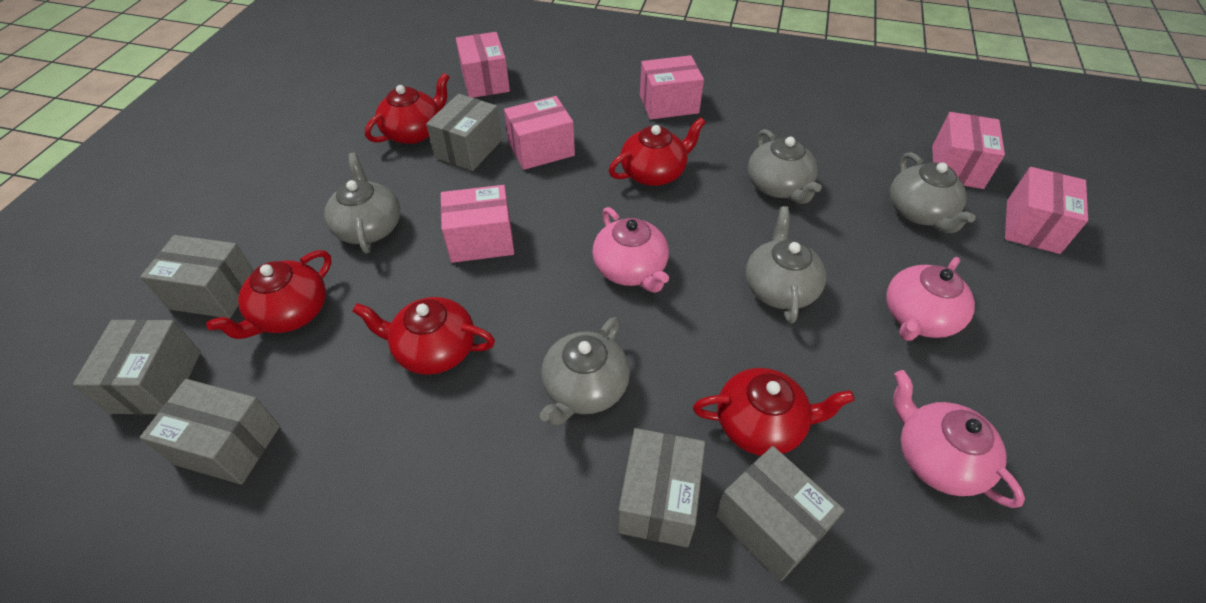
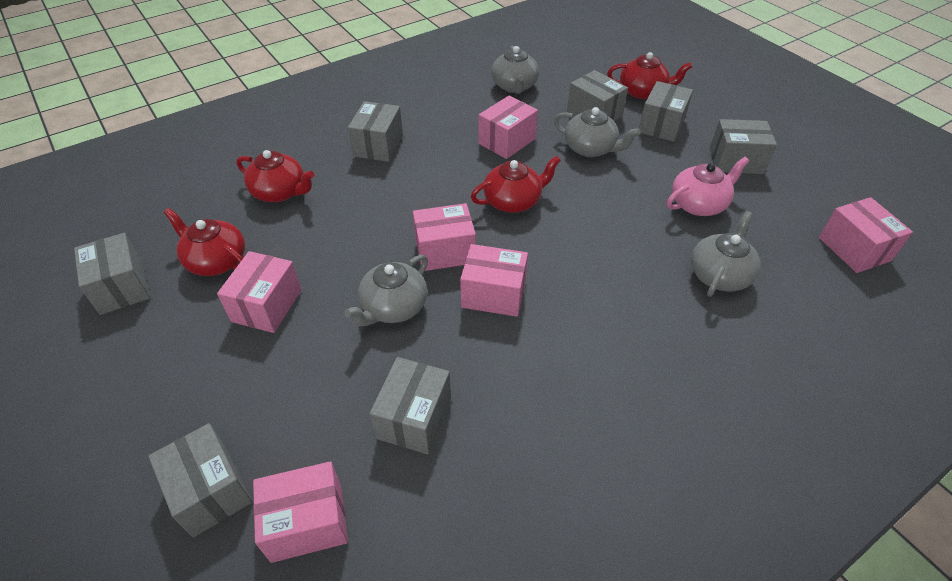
grey box: 6 -> 7
grey teapot: 5 -> 4
pink teapot: 3 -> 1
red teapot: 5 -> 4

